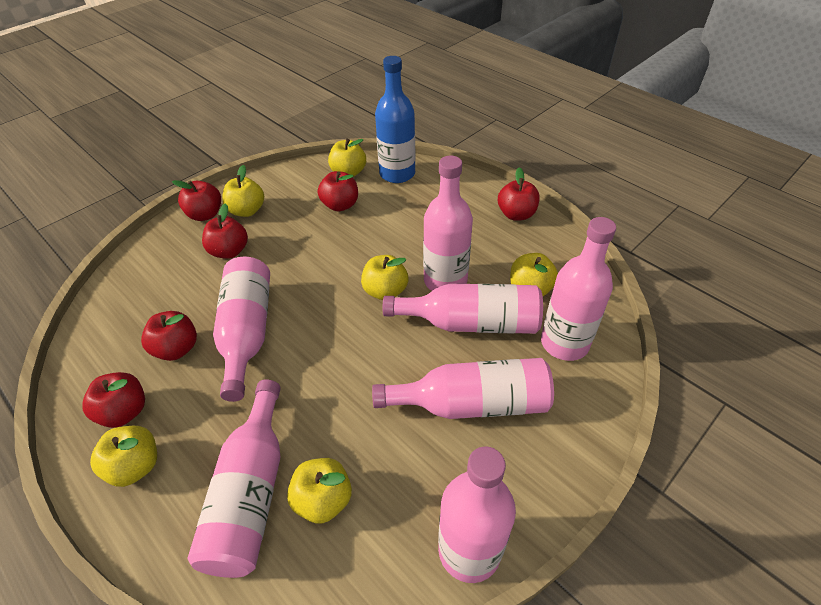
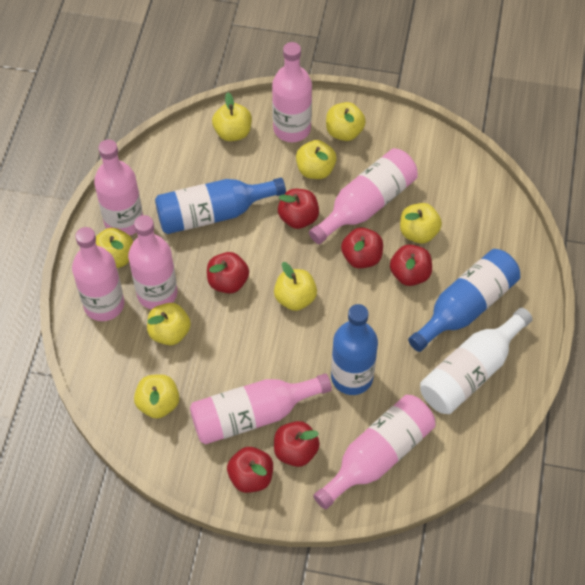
blue bottle: 1 -> 3
white bottle: 0 -> 1
yellow apple: 6 -> 8

